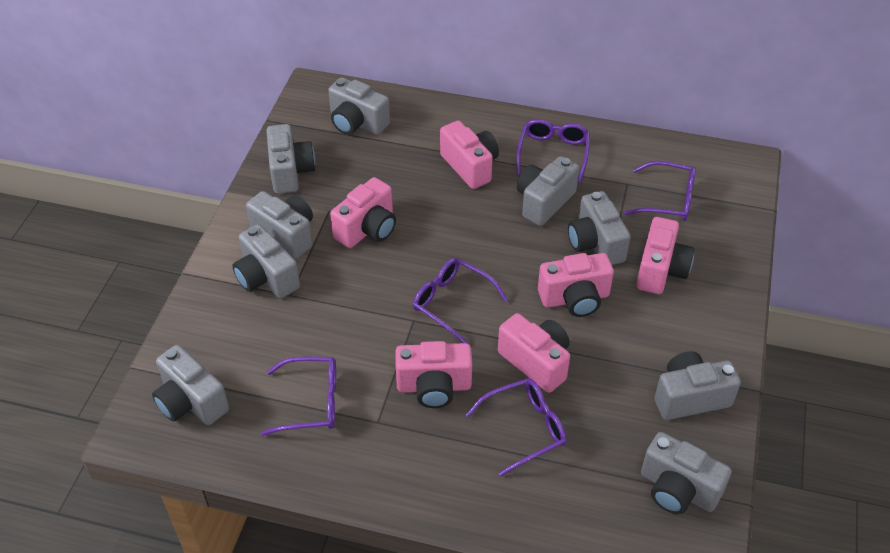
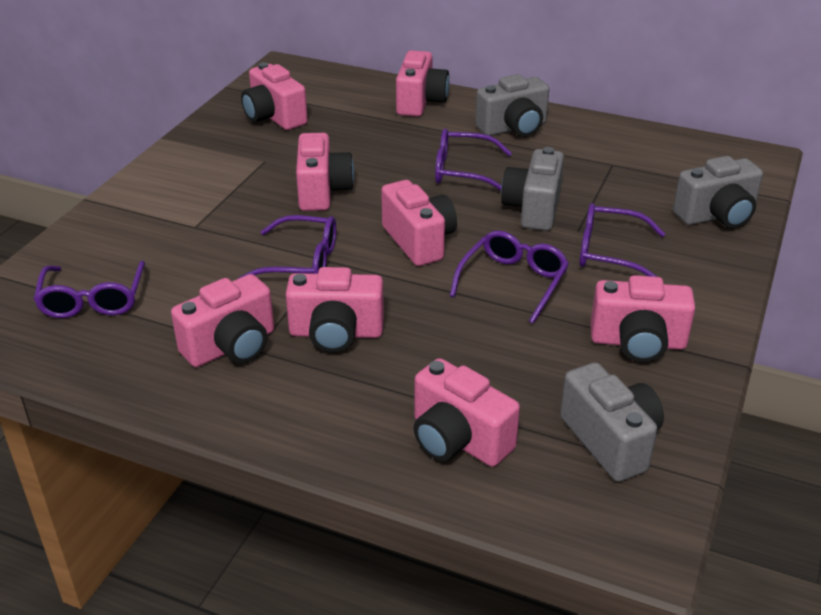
grey camera: 9 -> 4
pink camera: 6 -> 8

